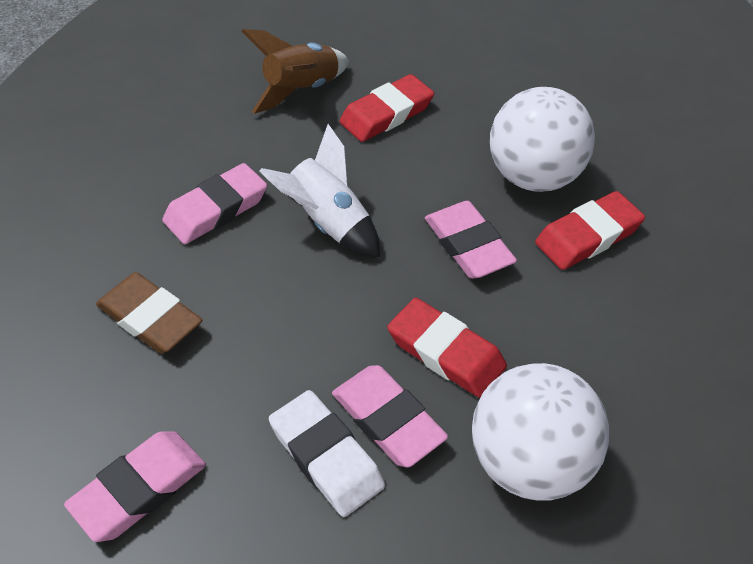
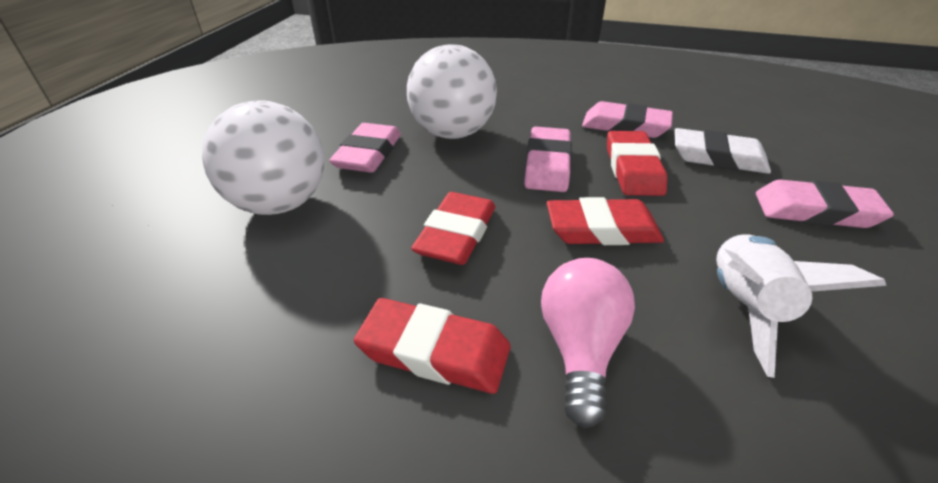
brown eraser: 1 -> 0
brown rocket: 1 -> 0
pink light bulb: 0 -> 1
red eraser: 3 -> 4

